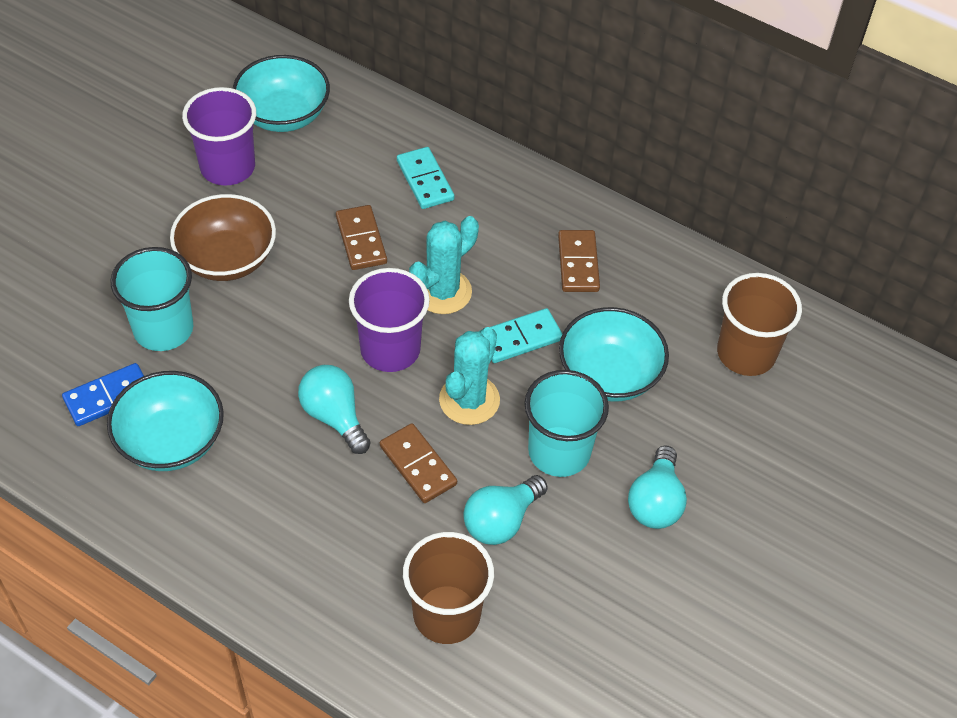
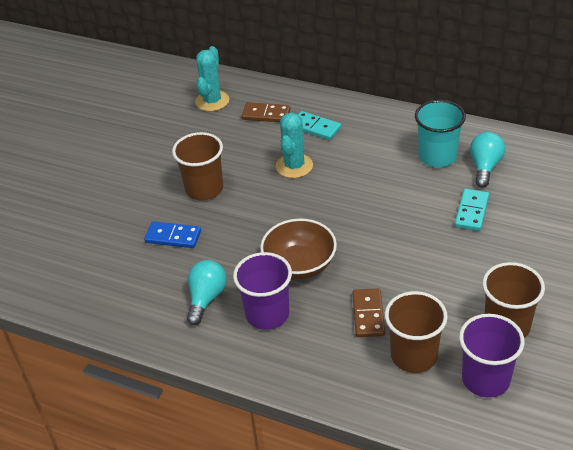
brown cup: 2 -> 3
brown domino: 3 -> 2
turquoise bowl: 3 -> 0
turquoise cup: 2 -> 1
turquoise light bulb: 3 -> 2

